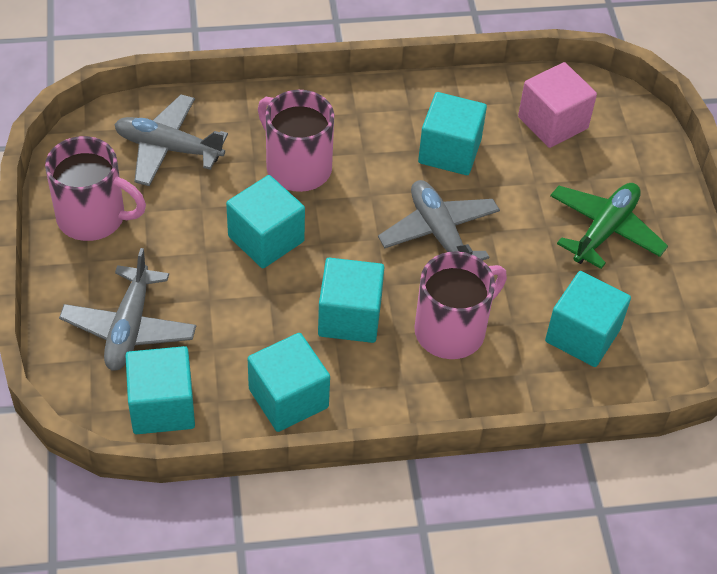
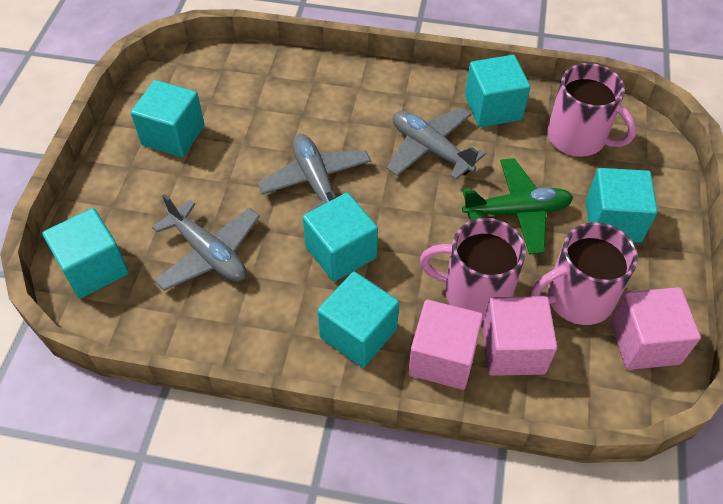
pink cube: 1 -> 3

